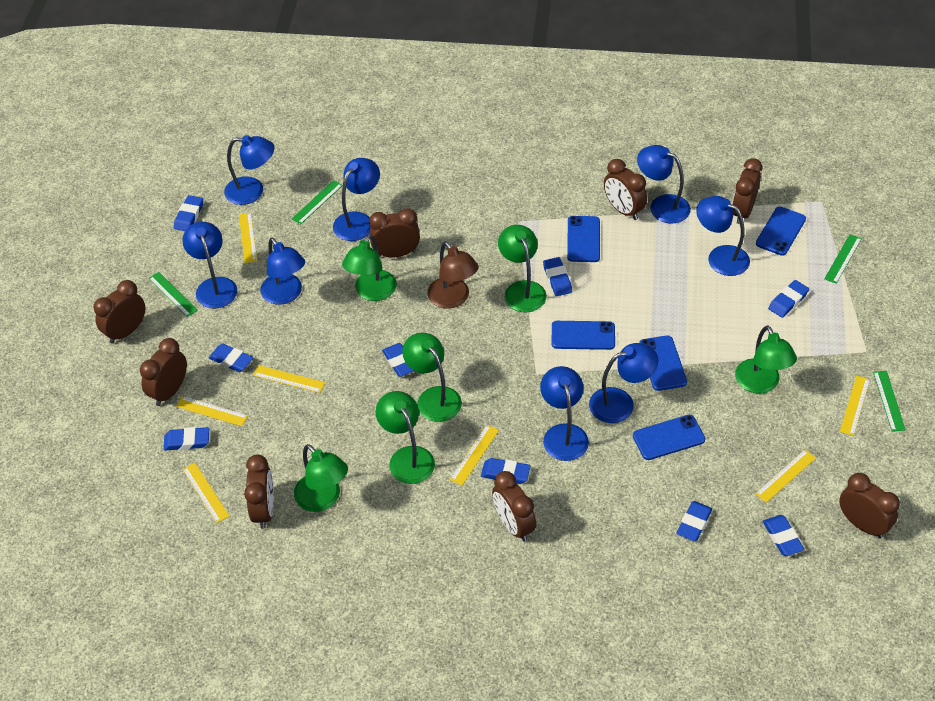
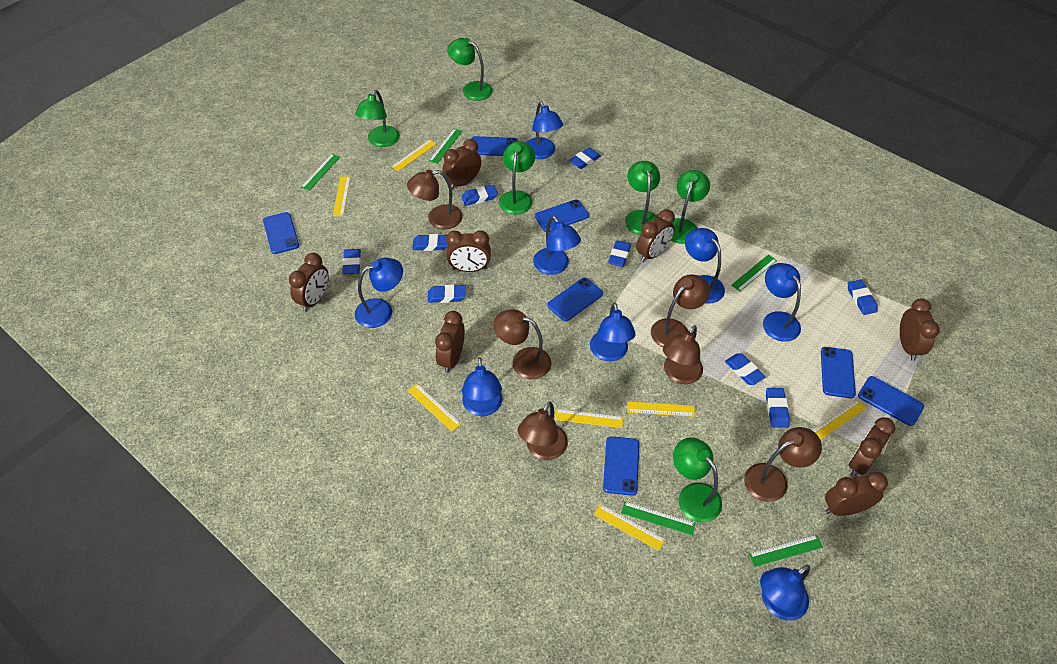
blue phone: 5 -> 7
brown lamp: 1 -> 6
green ruler: 4 -> 5

